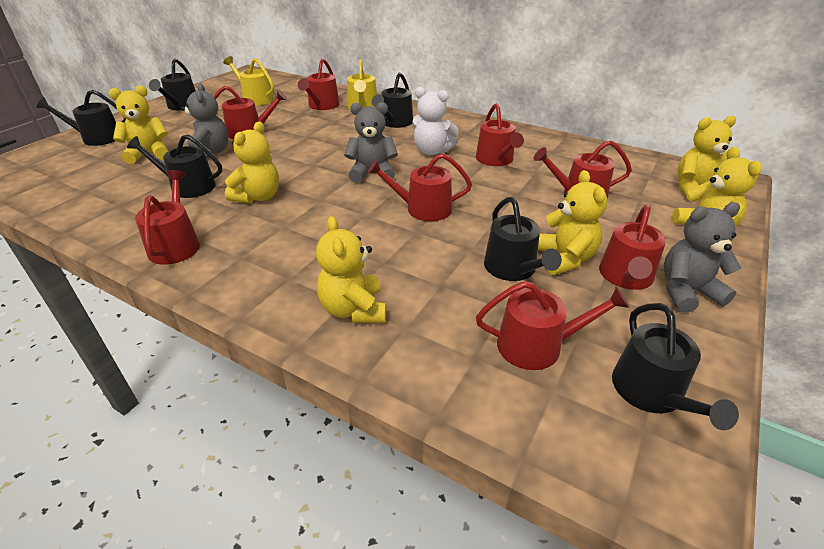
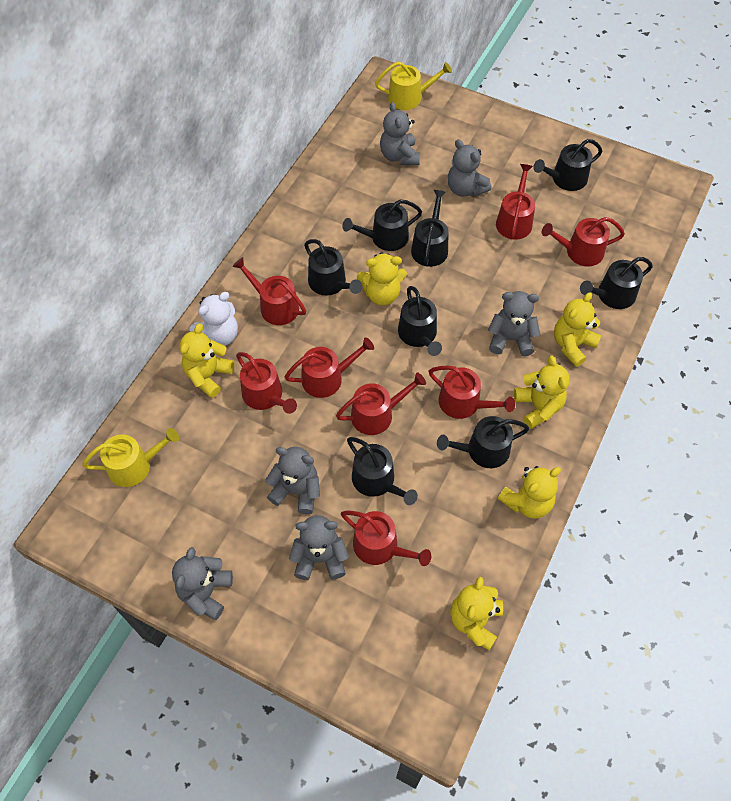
black watering can: 6 -> 8
grey teddy bear: 3 -> 6

